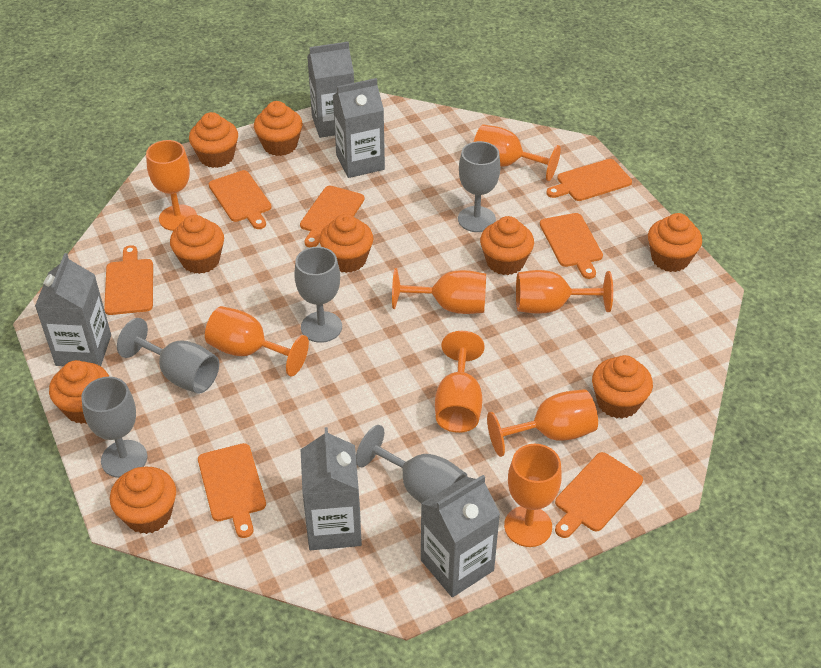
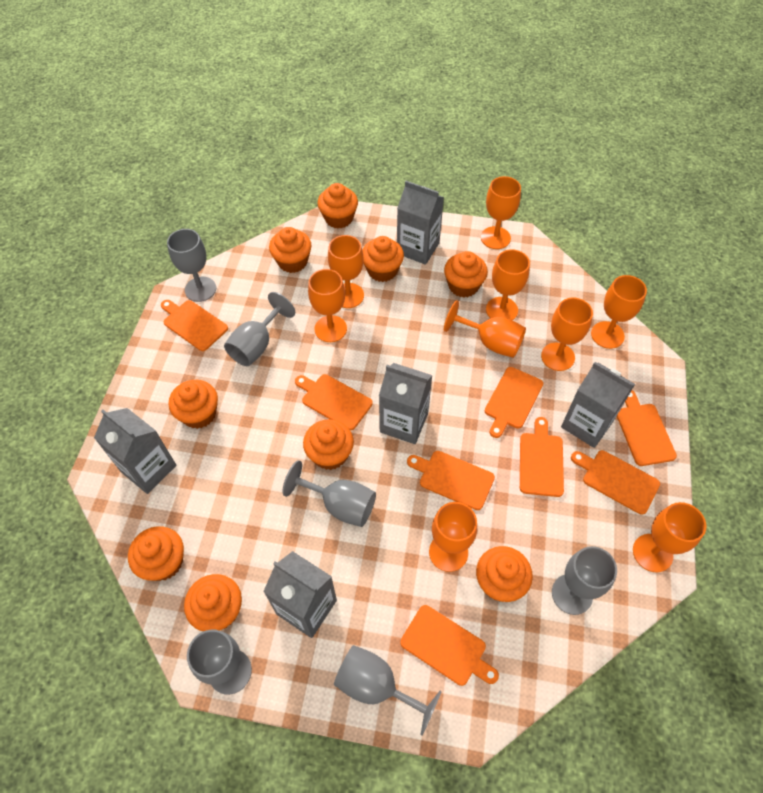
grey goblet: 5 -> 6
orange cutting board: 7 -> 8
orange goblet: 8 -> 9

